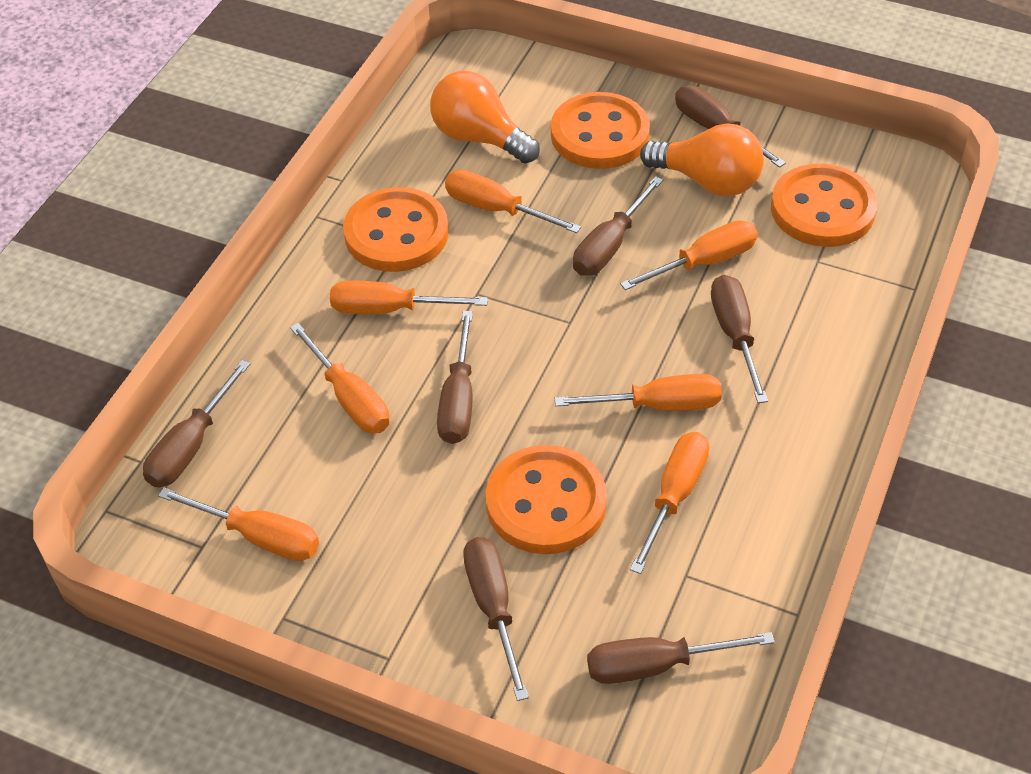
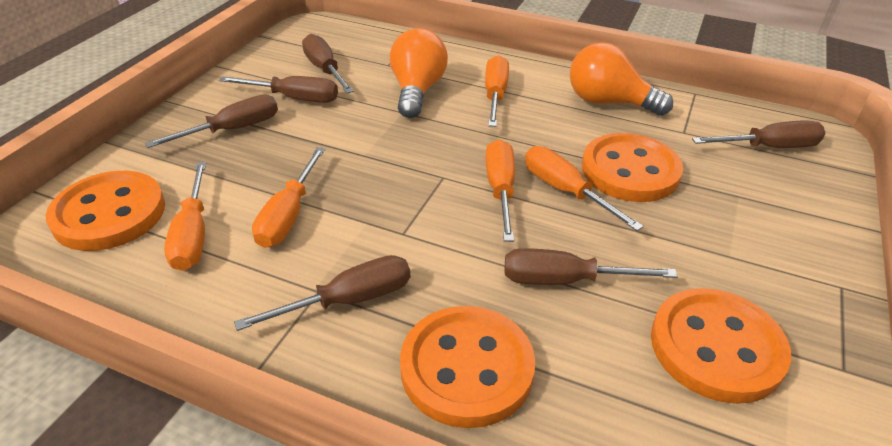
brown screwdriver: 7 -> 6
orange screwdriver: 7 -> 5

